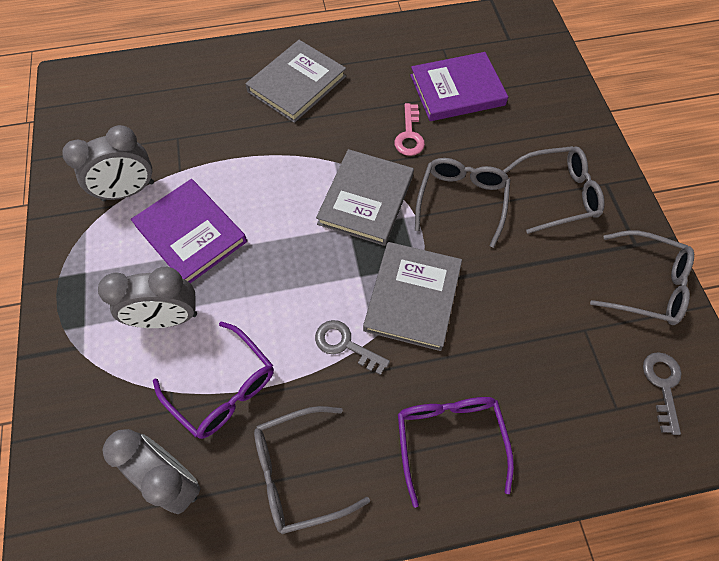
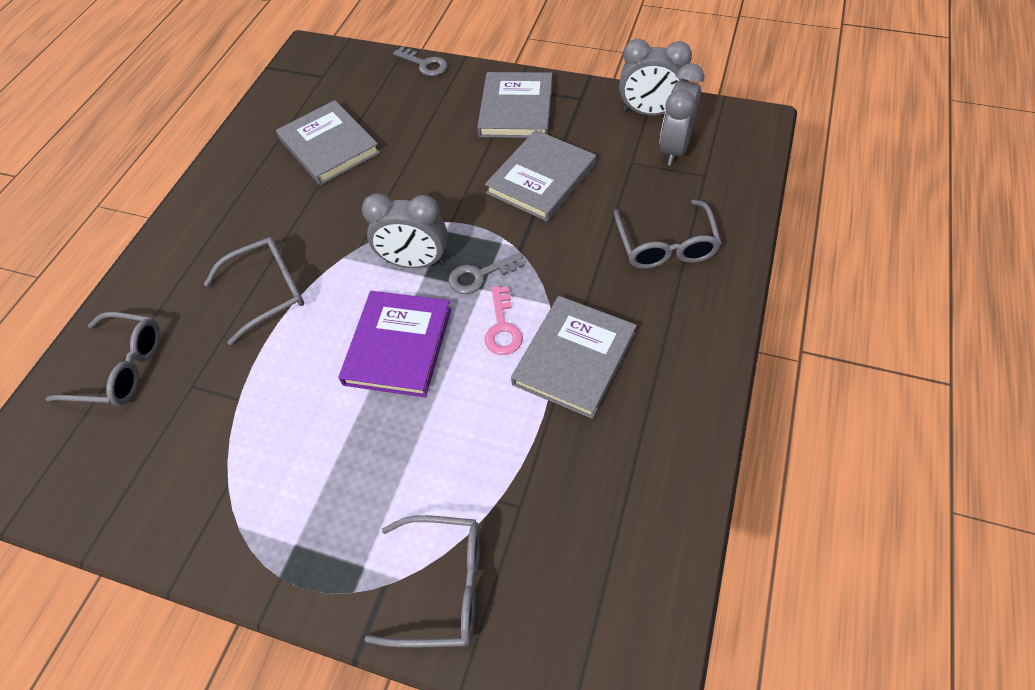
grey book: 3 -> 4
purple book: 2 -> 1
purple glasses: 2 -> 0

